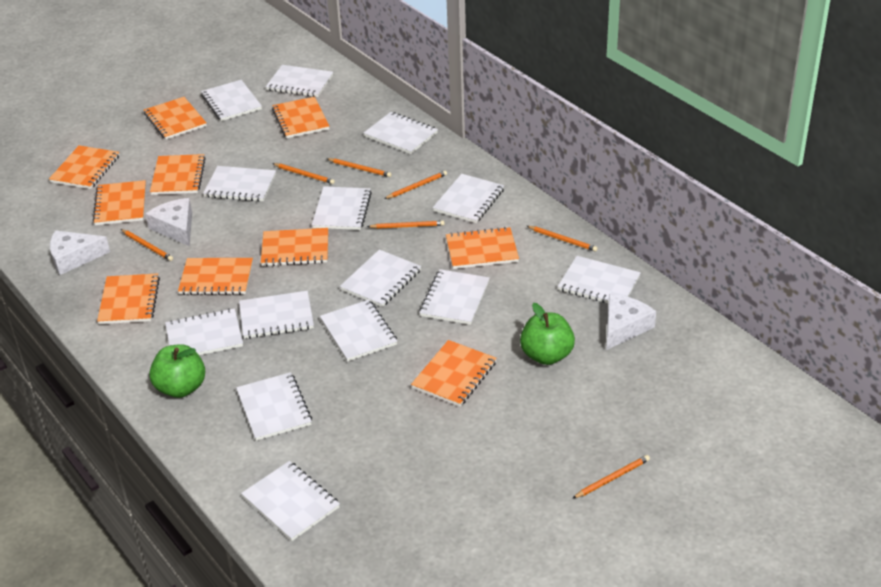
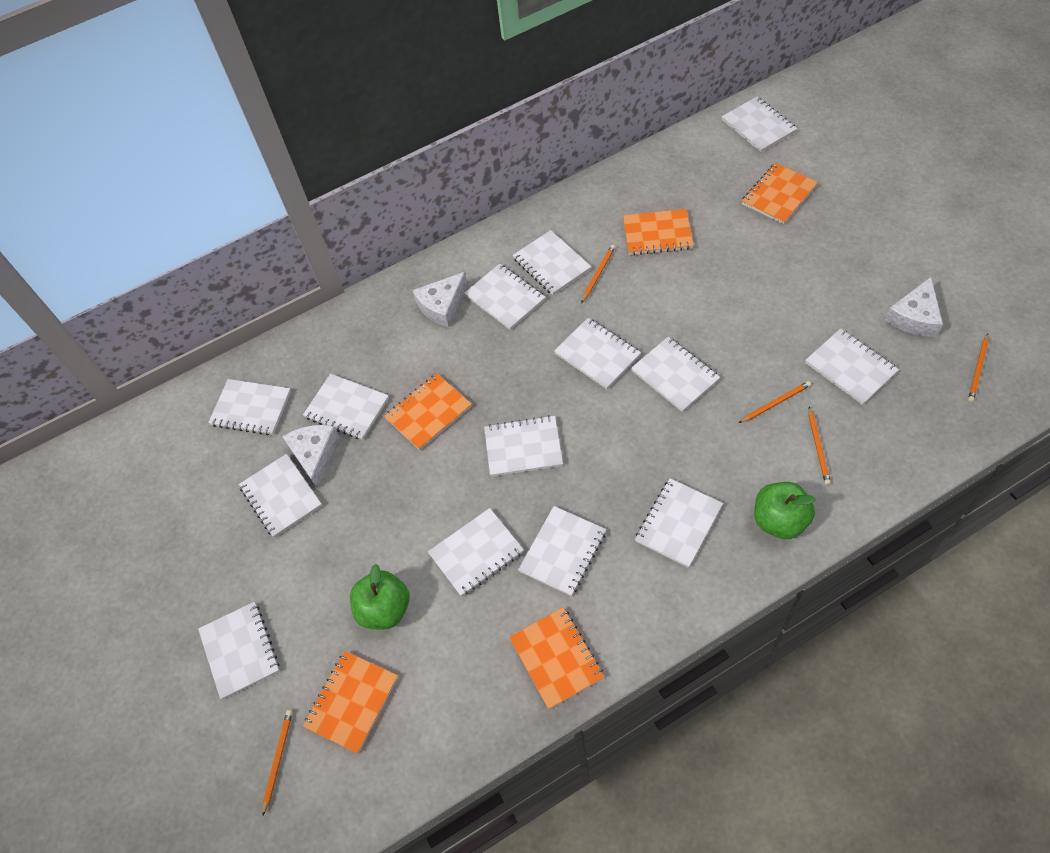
orange notebook: 10 -> 5
orange pencil: 7 -> 5

